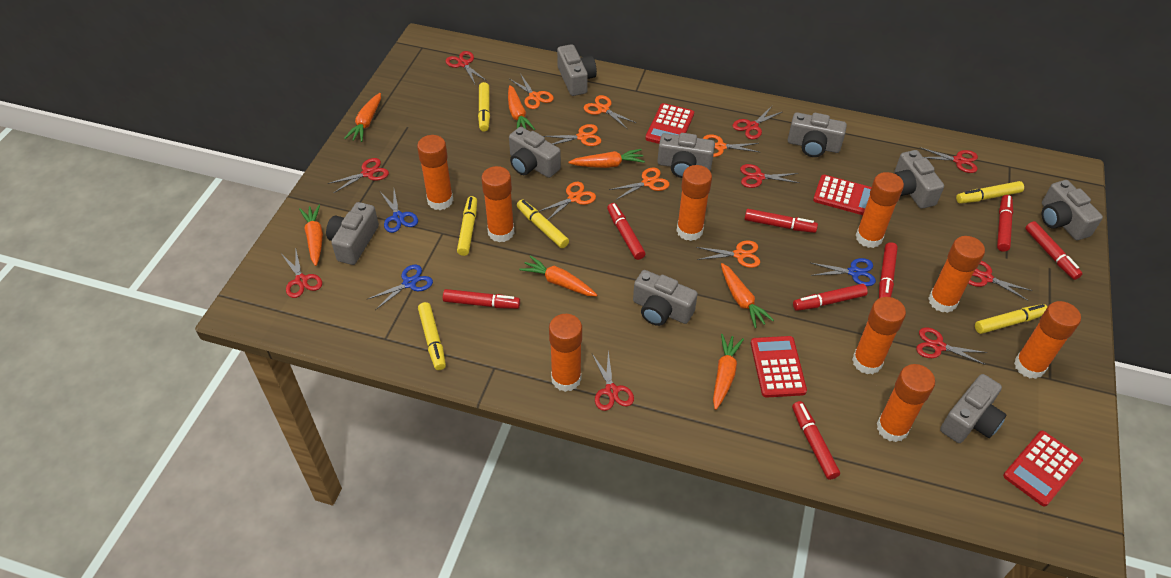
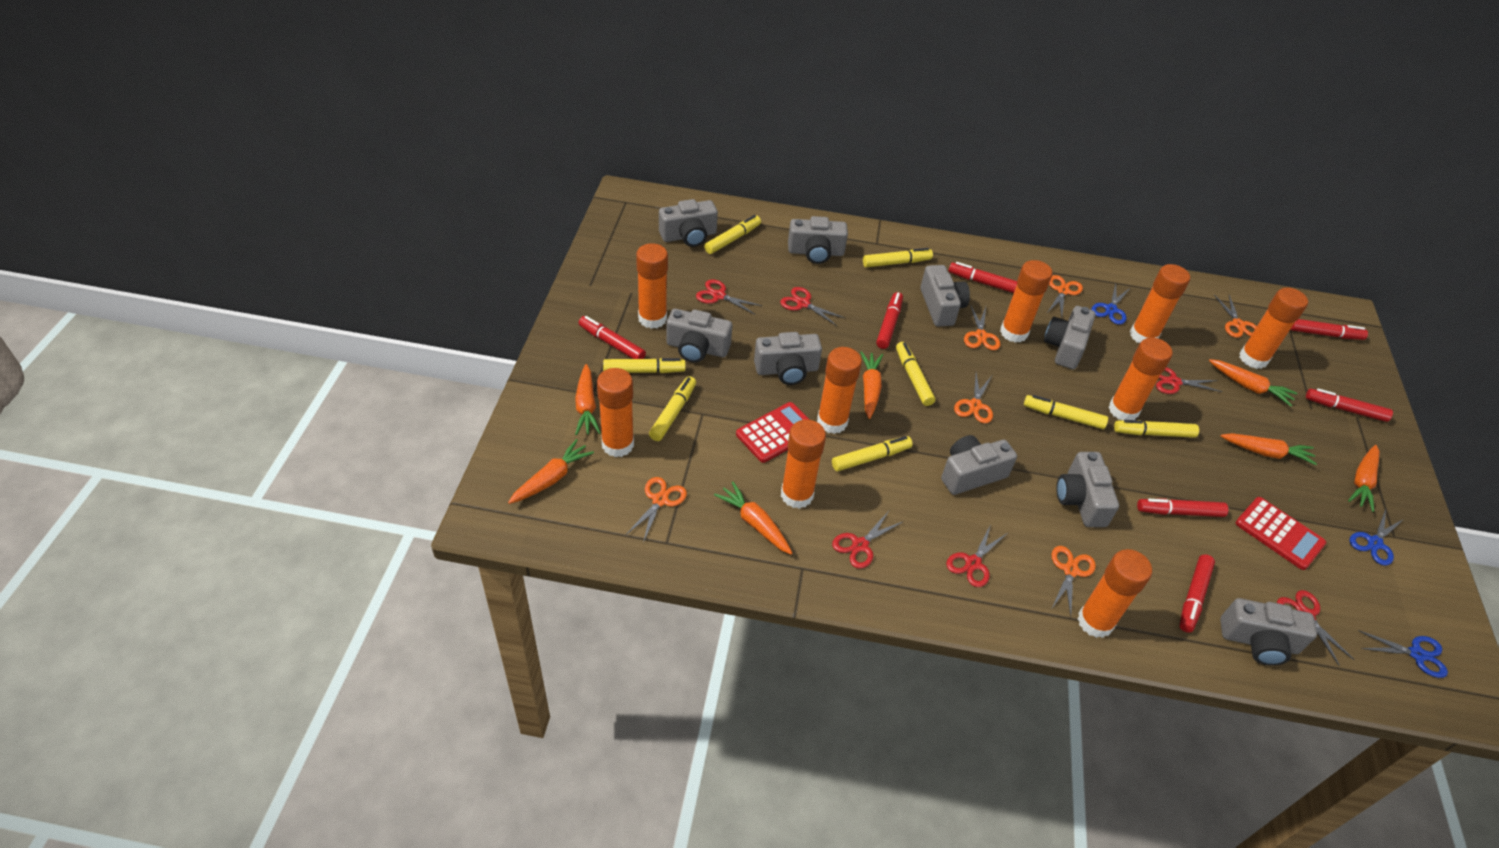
orange scissors: 7 -> 6
red calculator: 4 -> 2
red marker: 8 -> 7
red scissors: 9 -> 6
yellow marker: 6 -> 8

